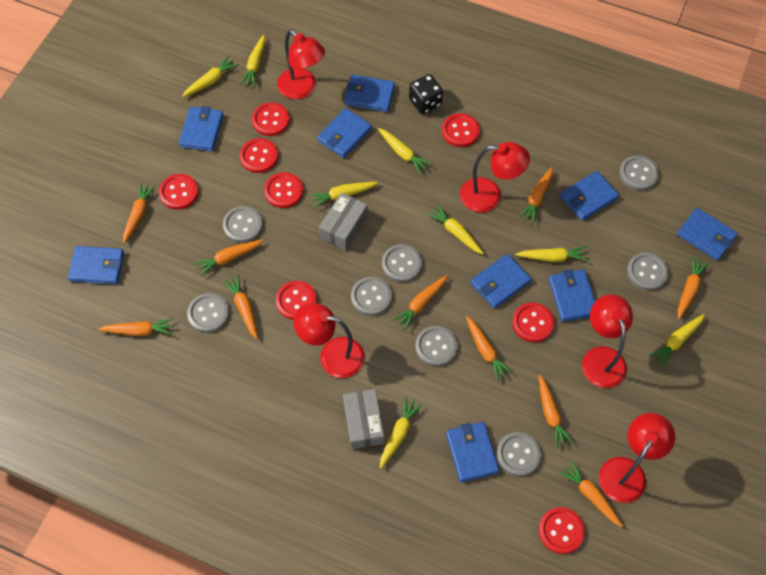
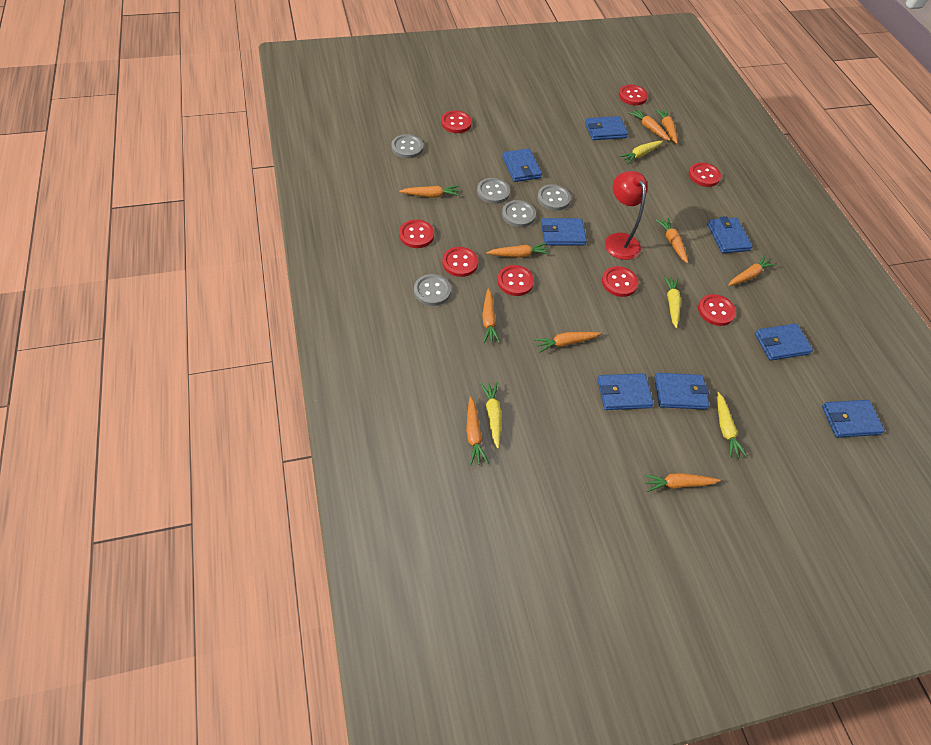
black dice: 1 -> 0
blue wallet: 9 -> 8
grey box: 2 -> 0
grey button: 8 -> 5
red lamp: 5 -> 1
yellow carrot: 8 -> 4

